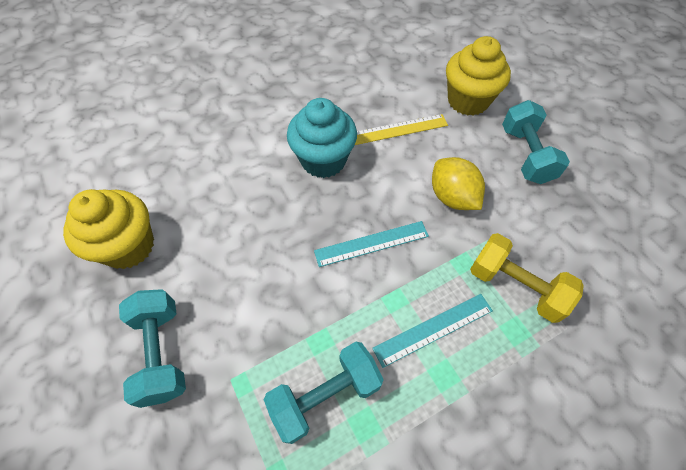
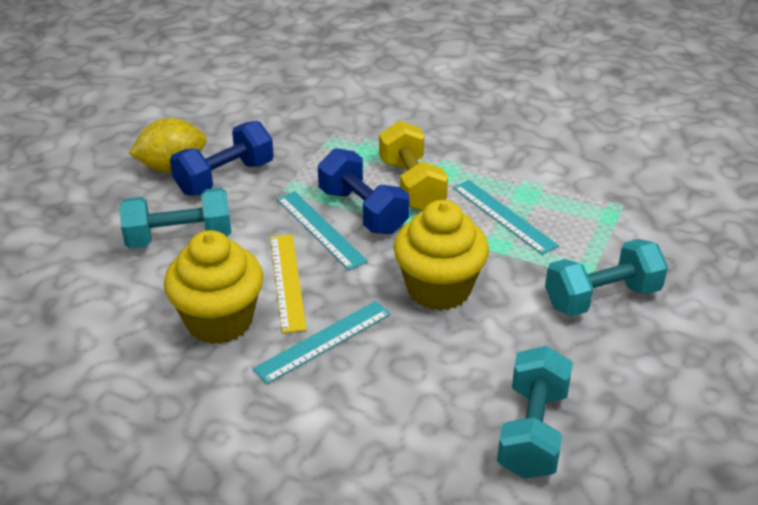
blue dumbbell: 0 -> 2
turquoise cupcake: 1 -> 0
turquoise ruler: 2 -> 3

